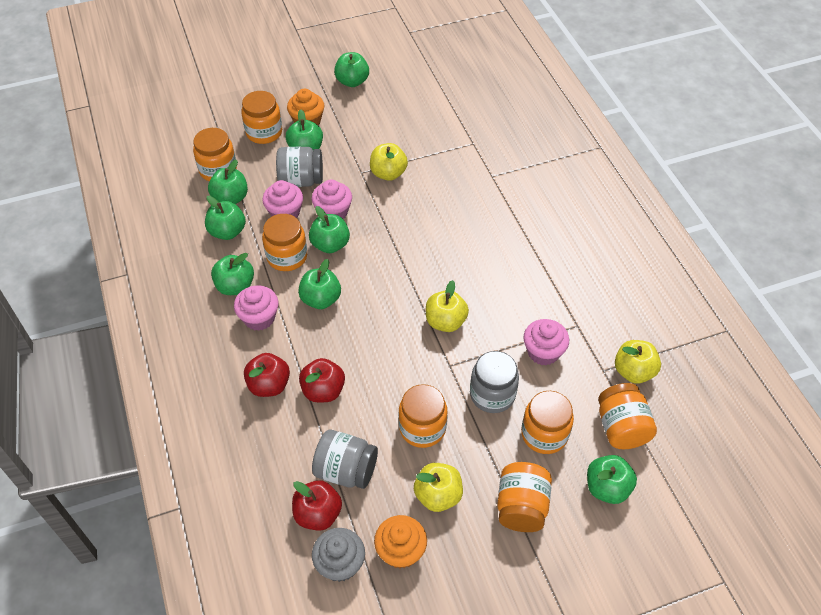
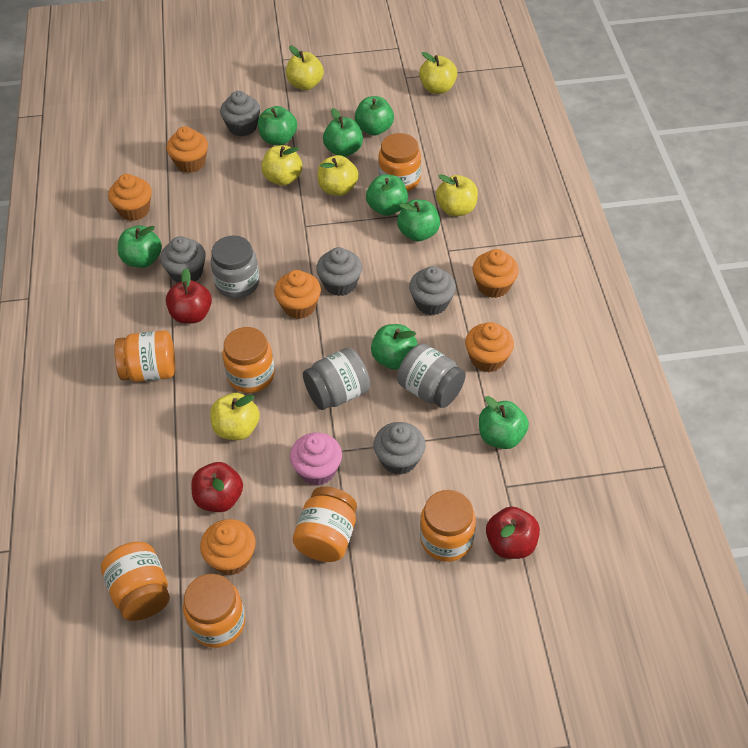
grey cupcake: 1 -> 5
orange cupcake: 2 -> 6
pink cupcake: 4 -> 1
yellow apple: 4 -> 6

